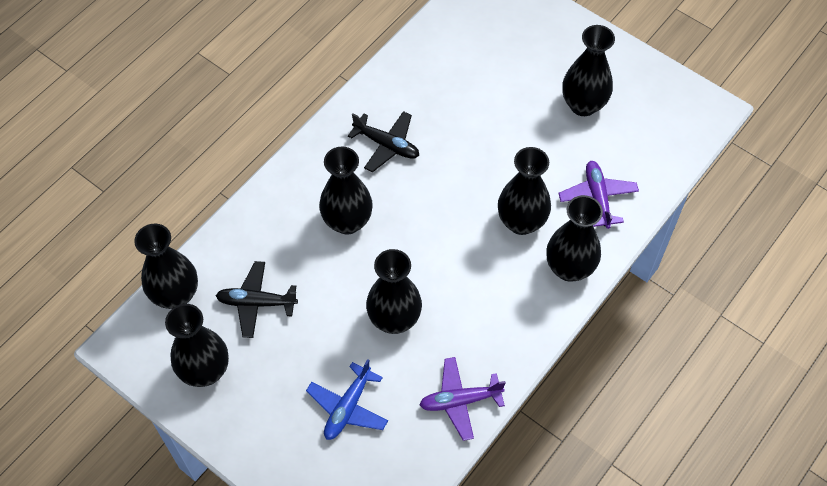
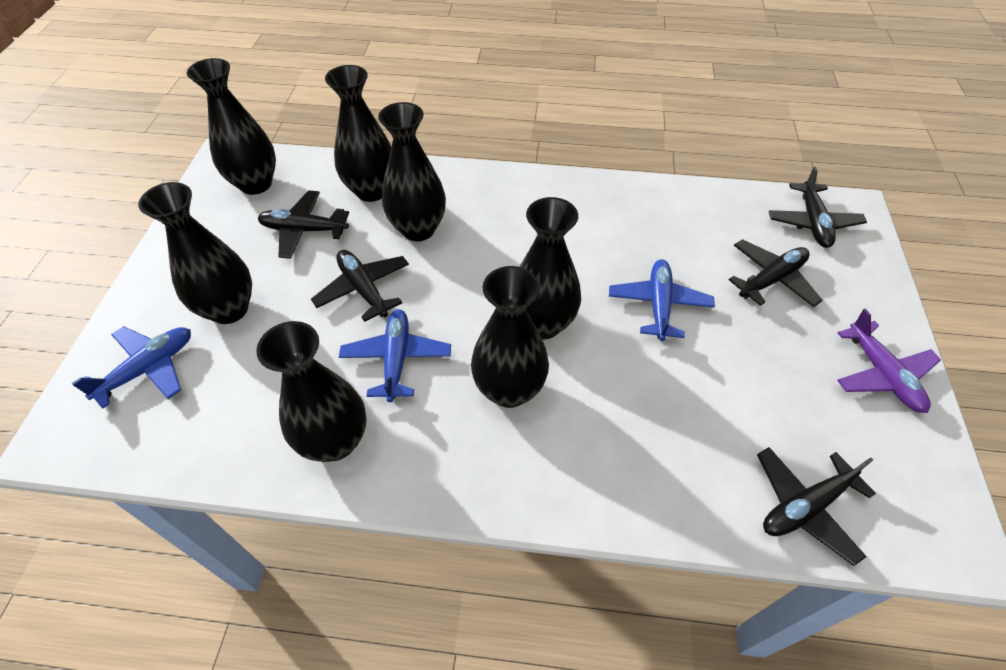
black plane: 2 -> 5
blue plane: 1 -> 3
purple plane: 2 -> 1

